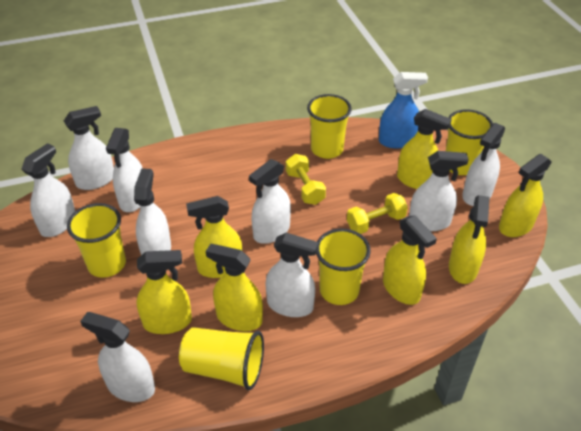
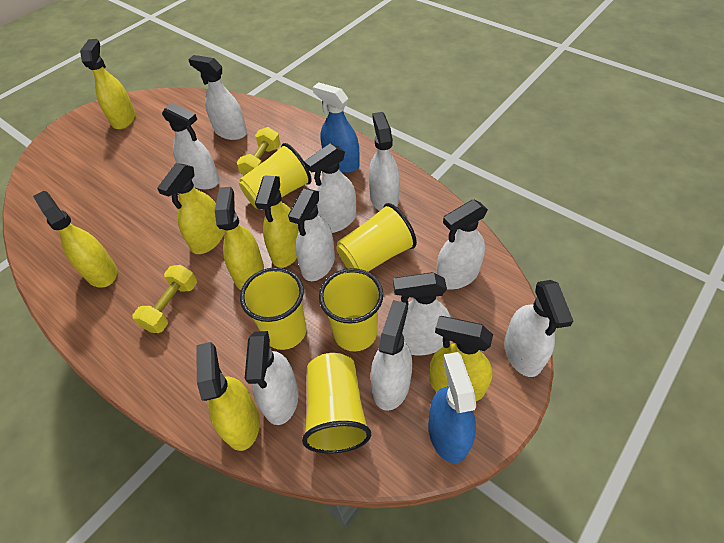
blue spray bottle: 1 -> 2
white spray bottle: 9 -> 10

